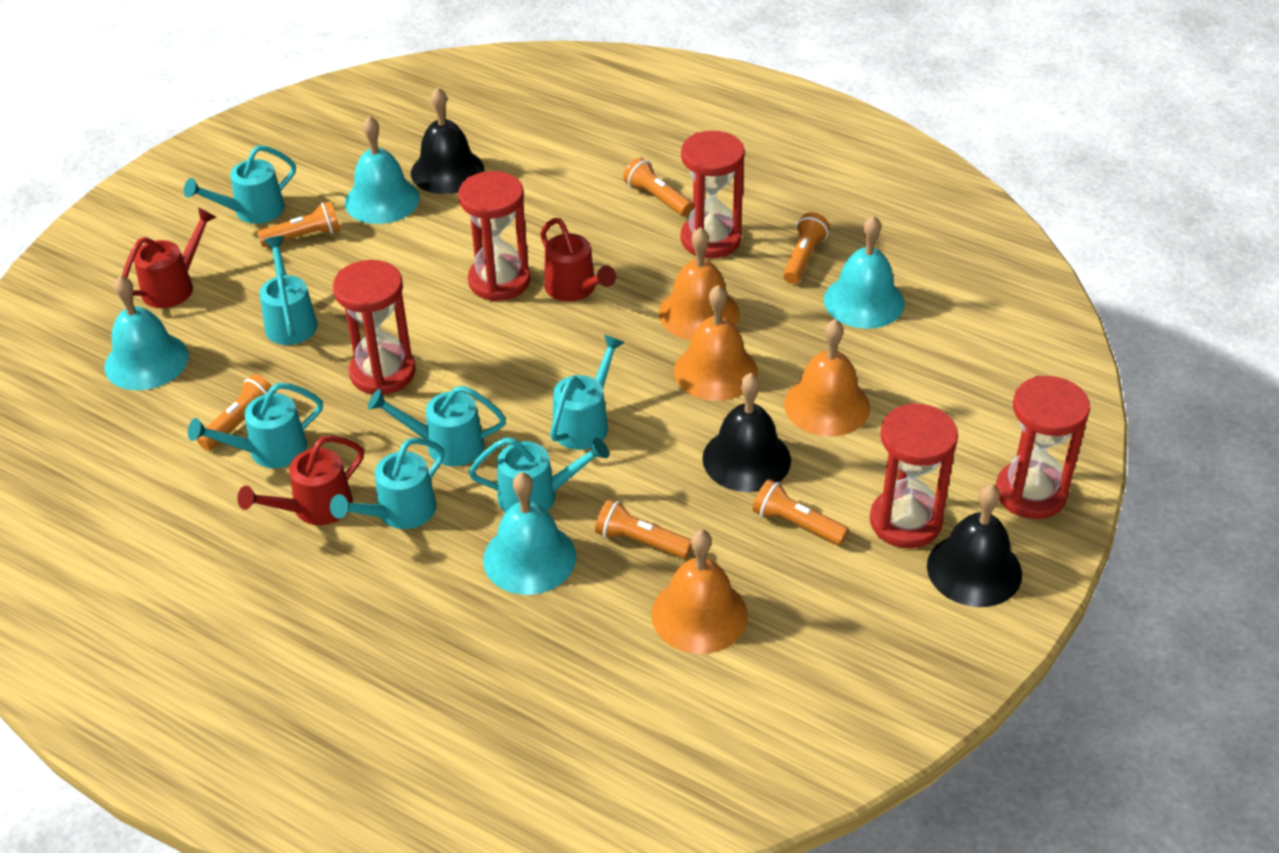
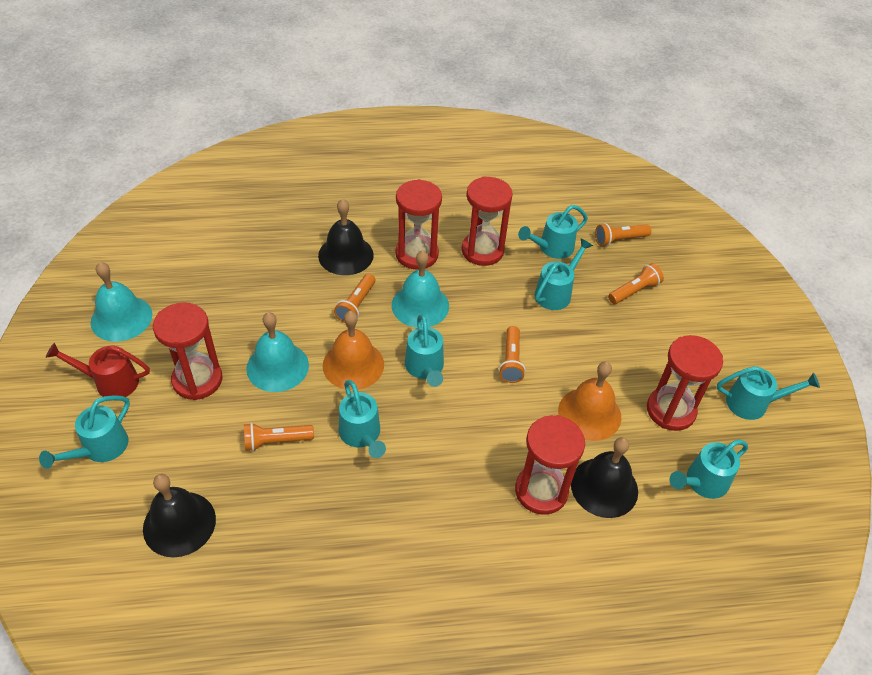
orange bell: 4 -> 2
orange flashlight: 6 -> 5
red watering can: 3 -> 1
turquoise bell: 4 -> 3

